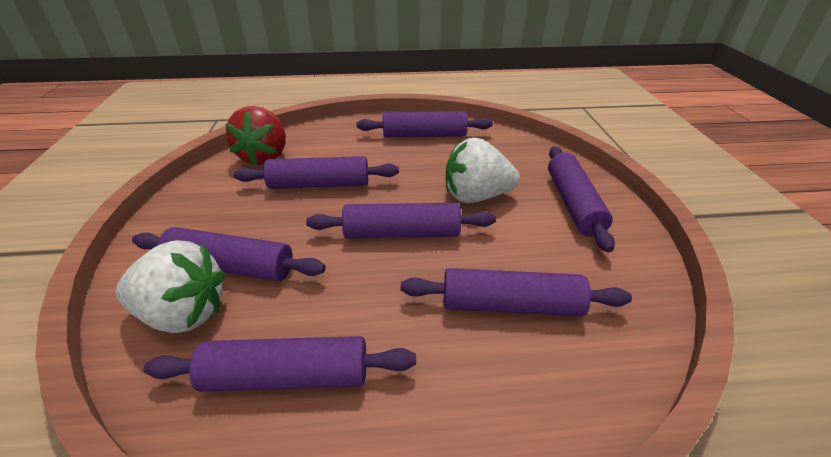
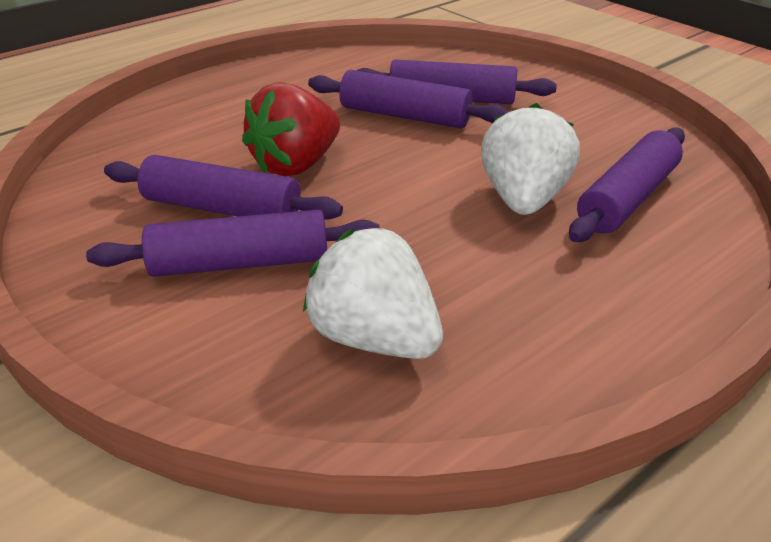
purple rolling pin: 7 -> 5

